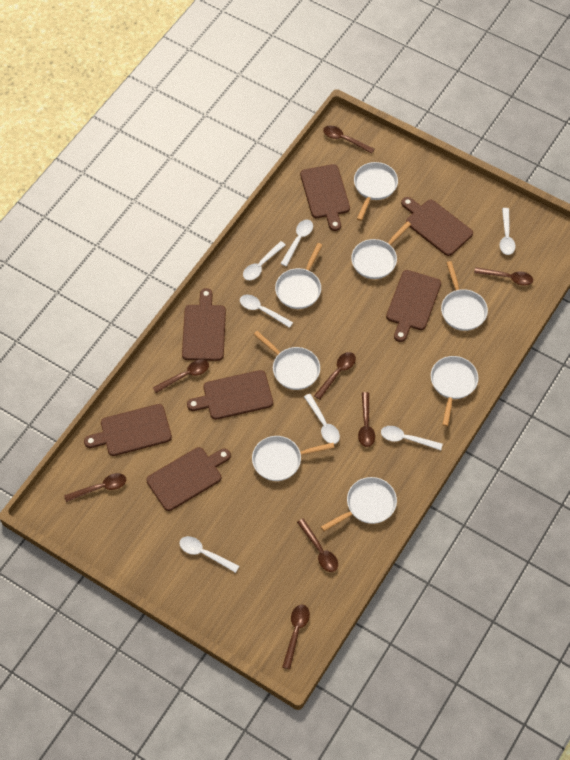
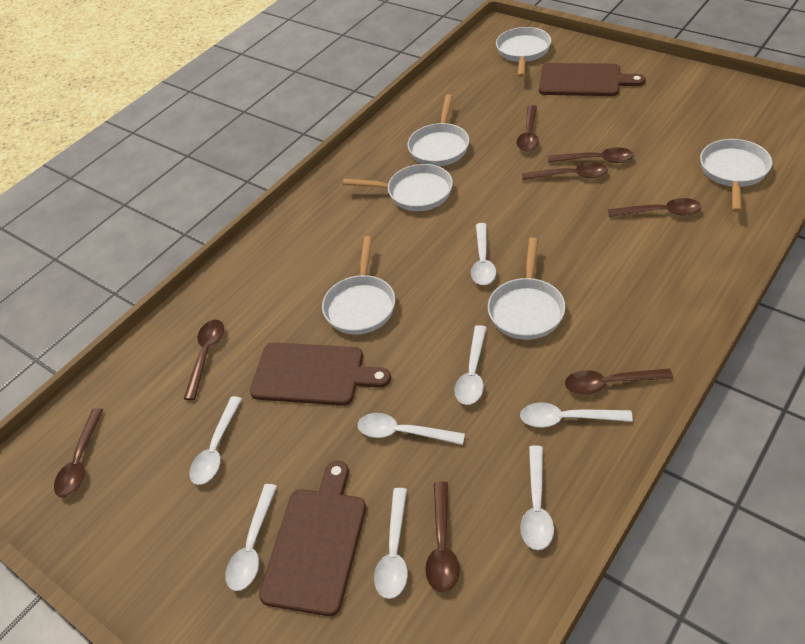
brown cutting board: 7 -> 3
white pan: 8 -> 6
white spoon: 7 -> 8

